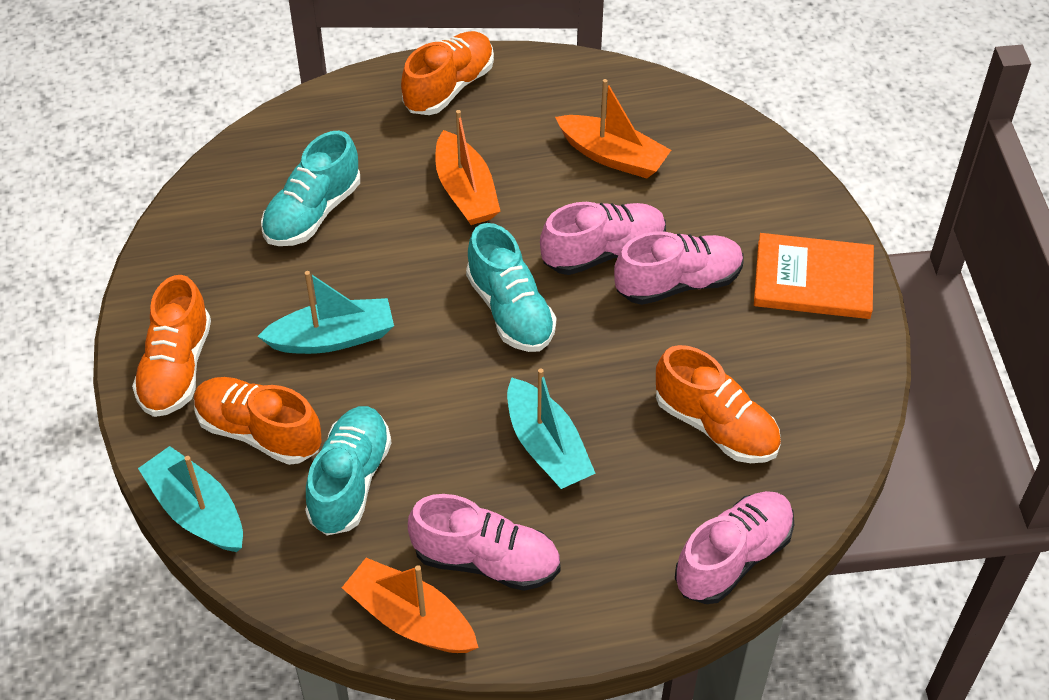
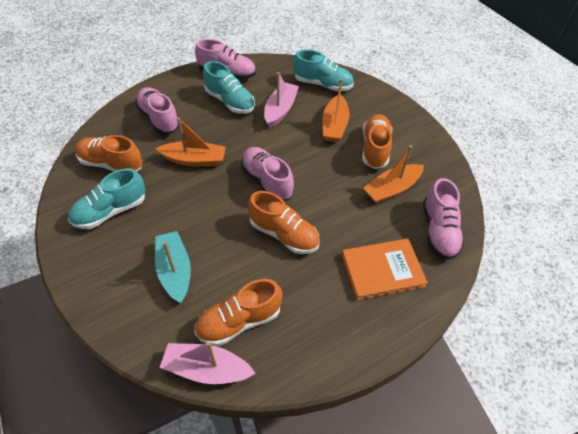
pink boat: 0 -> 2
turquoise boat: 3 -> 1

